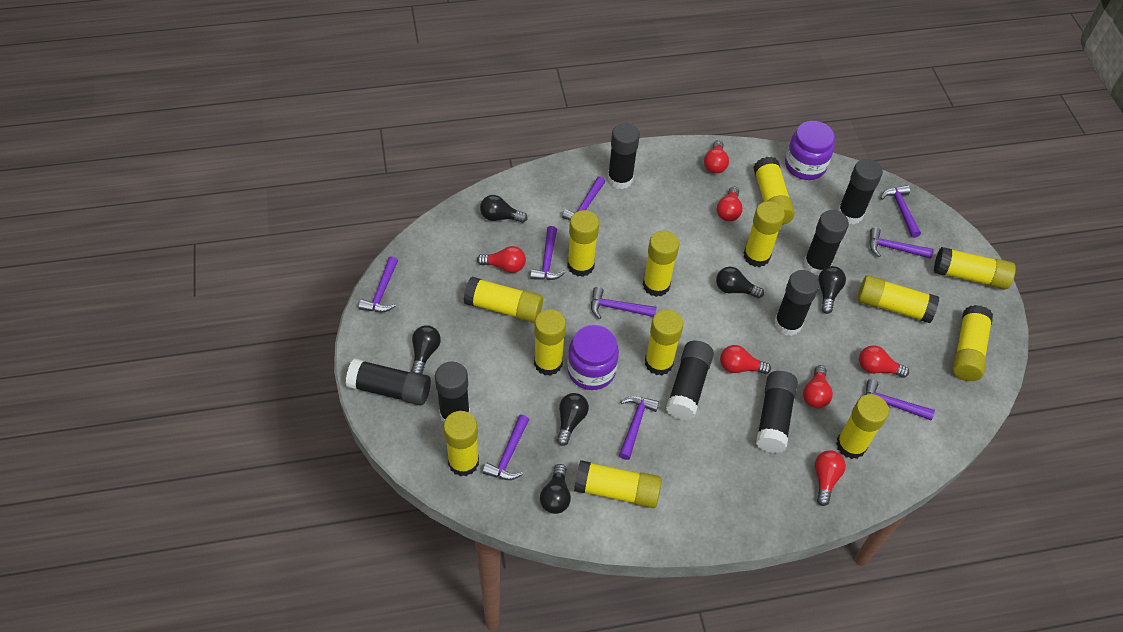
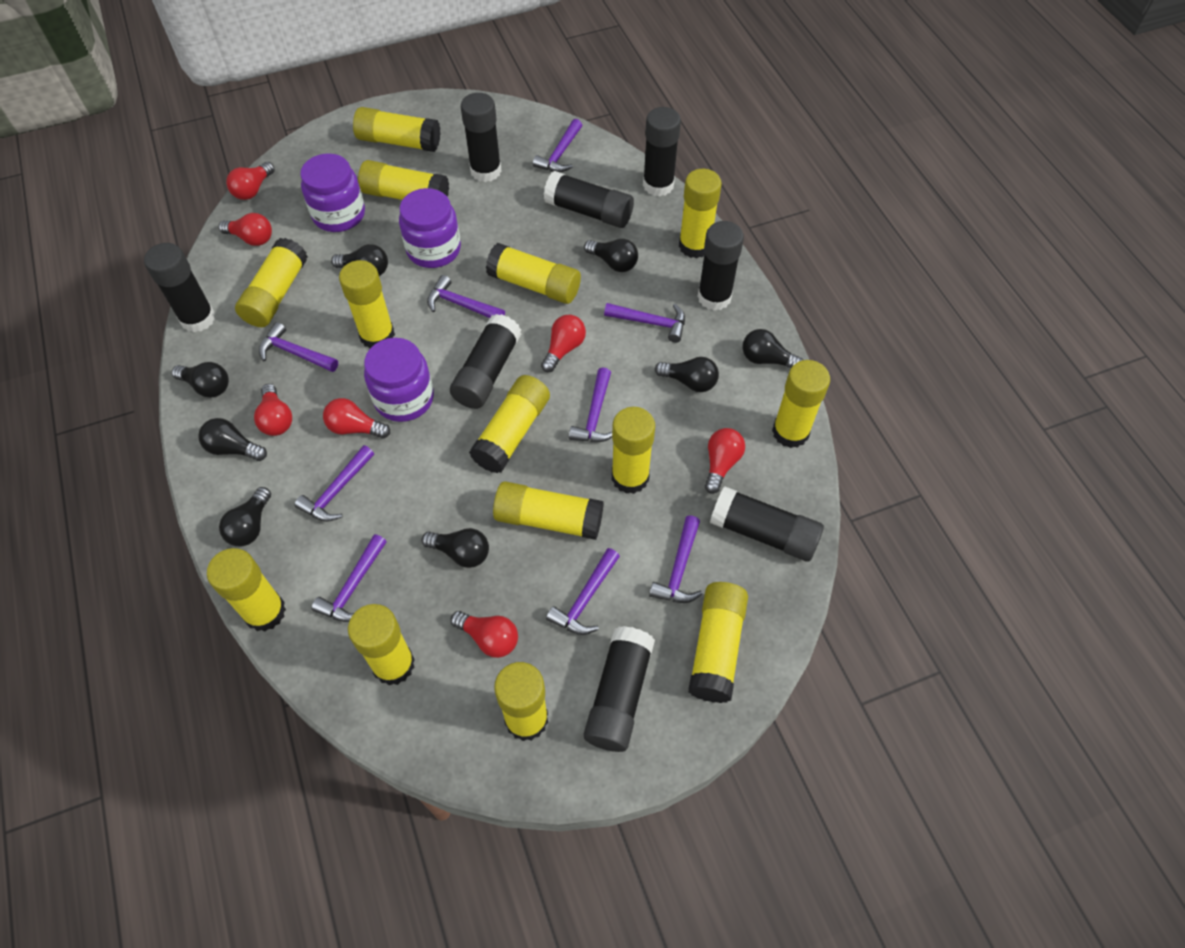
black light bulb: 6 -> 8
purple jar: 2 -> 3
yellow glue stick: 13 -> 14

